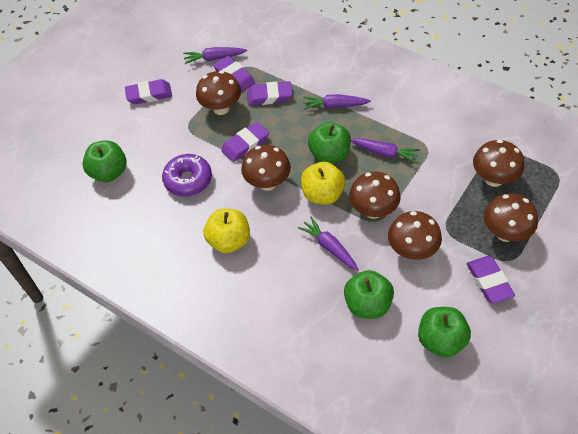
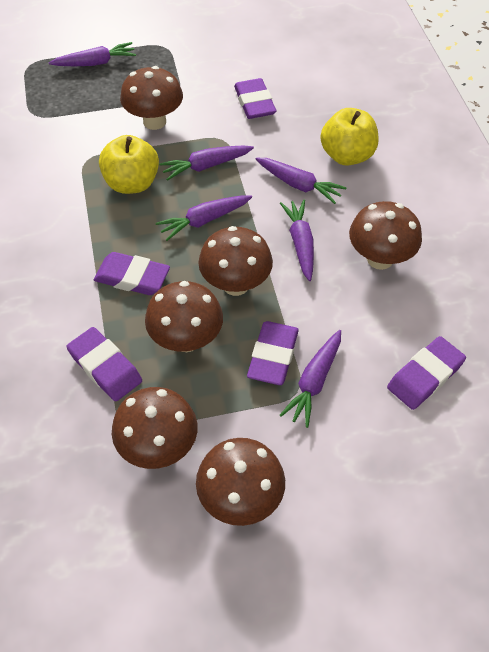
green apple: 4 -> 0
purple carrot: 4 -> 6
purple donut: 1 -> 0

